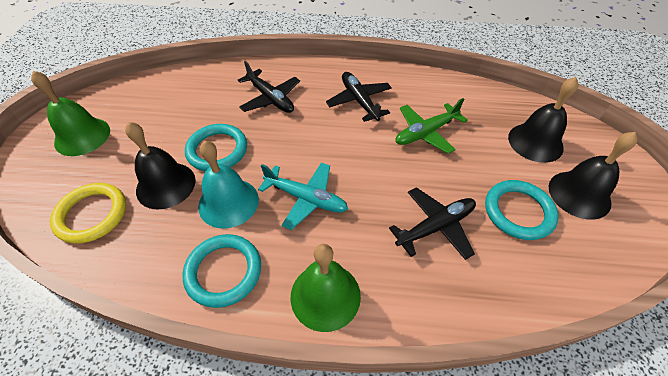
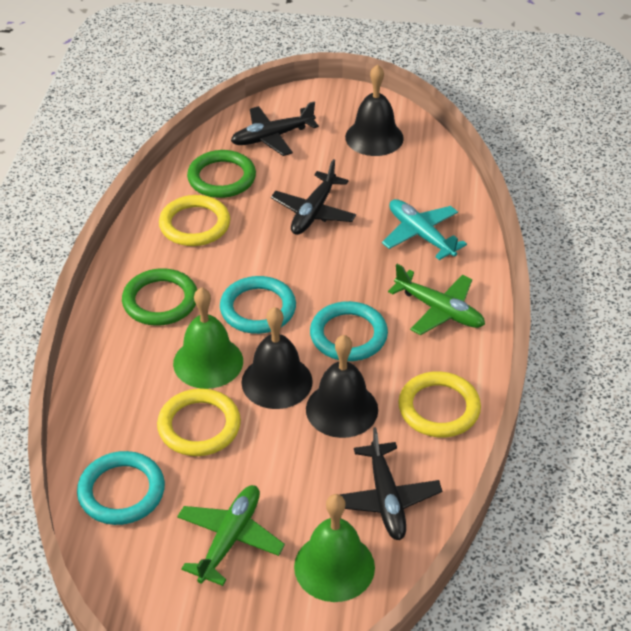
green plane: 1 -> 2
green ring: 0 -> 2
turquoise bell: 1 -> 0
yellow ring: 1 -> 3

